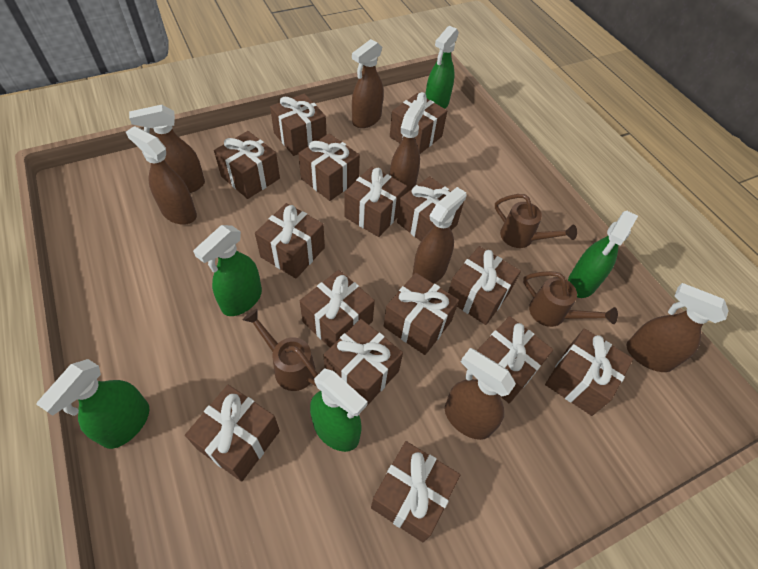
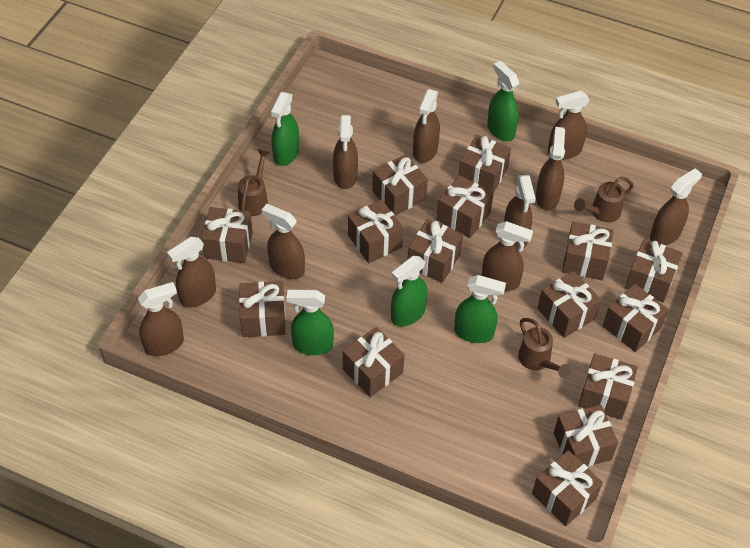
brown spray bottle: 7 -> 10

